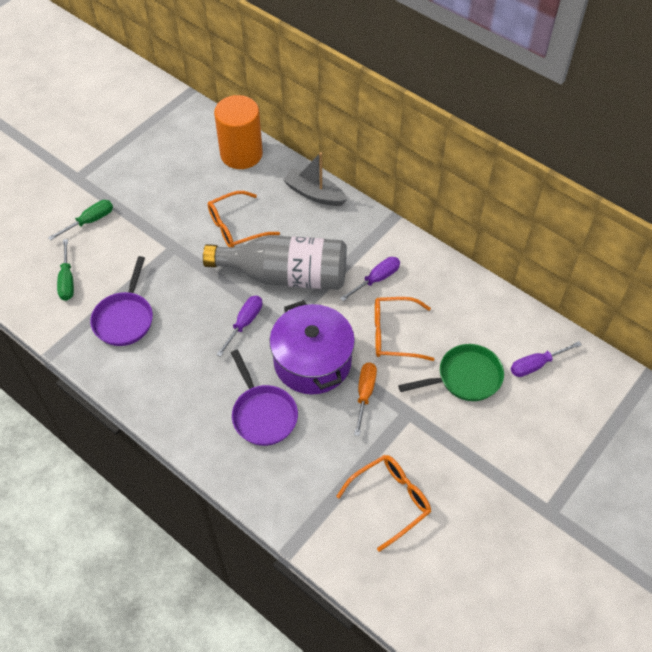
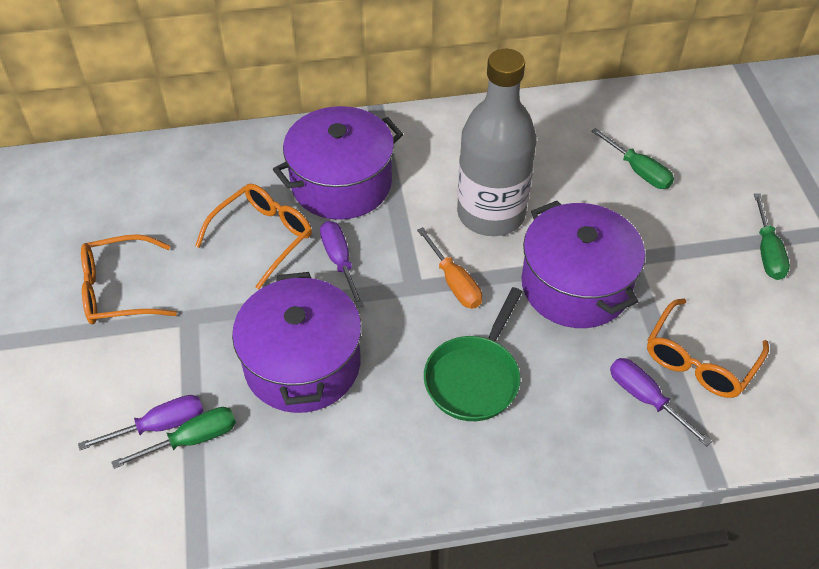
green screwdriver: 2 -> 3
grey boat: 1 -> 0
orange cylinder: 1 -> 0
purple pan: 2 -> 0
purple pot: 1 -> 3

